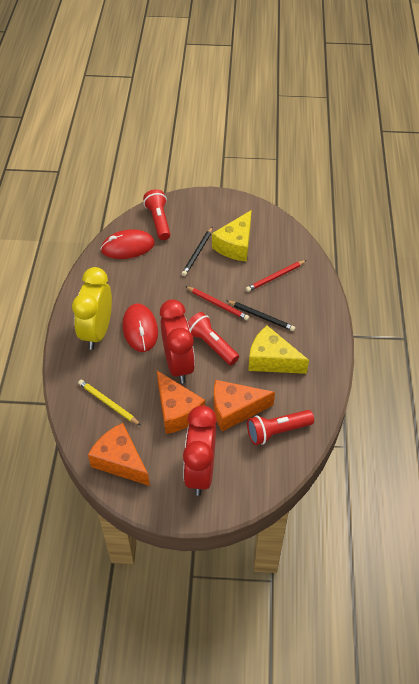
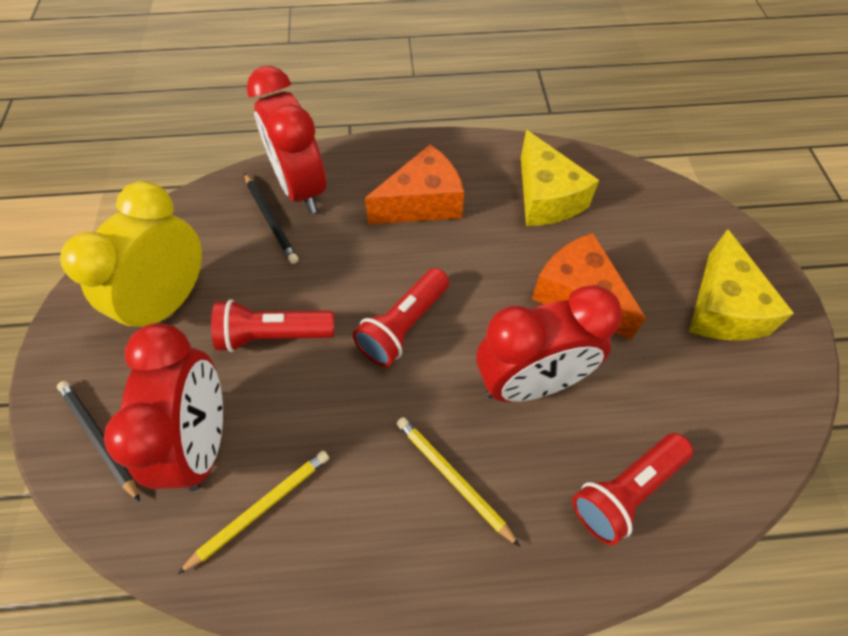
orange cheese: 3 -> 2
red clock: 2 -> 3
red mouse: 2 -> 0
red pencil: 2 -> 0
yellow pencil: 1 -> 2

